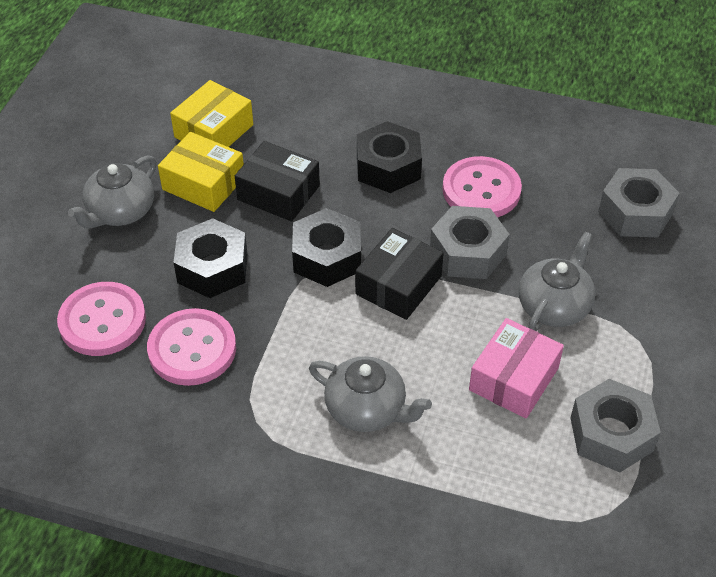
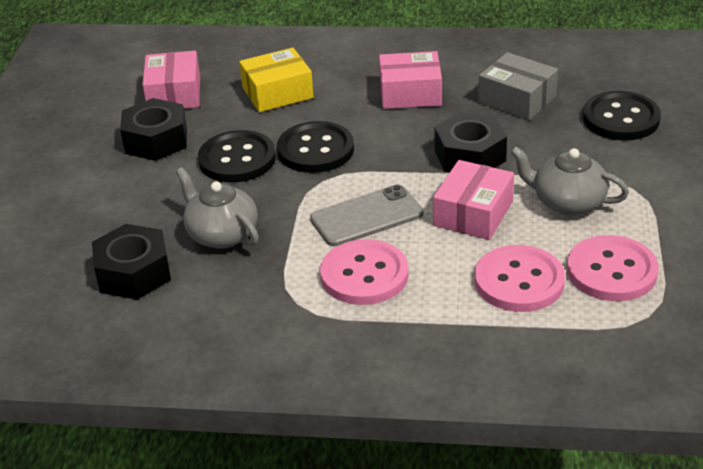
black box: 2 -> 0
black button: 0 -> 3
grey box: 0 -> 1
grey nut: 3 -> 0
grey phone: 0 -> 1
grey teapot: 3 -> 2
pink box: 1 -> 3
yellow box: 2 -> 1

